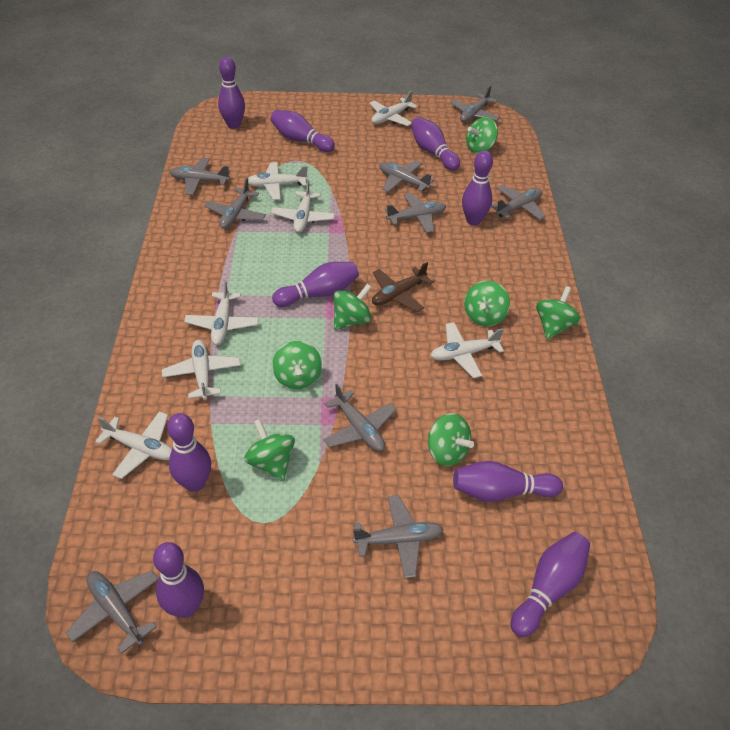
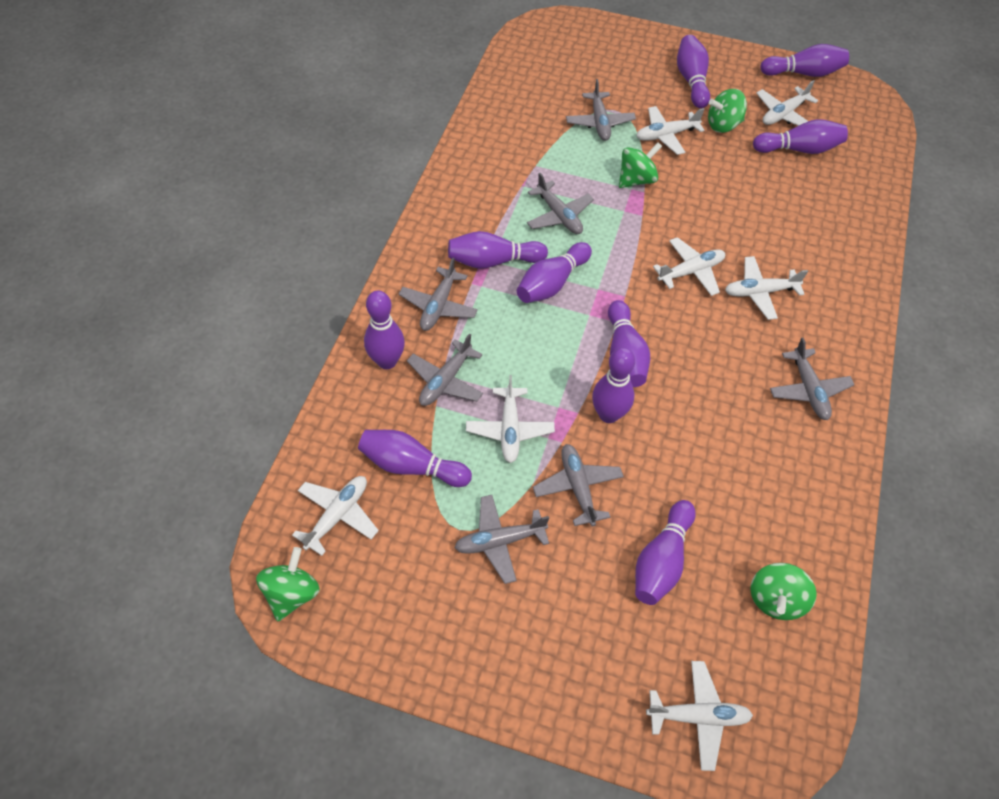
brown plane: 1 -> 0
green spinning top: 7 -> 4
grey plane: 9 -> 7
purple bowling pin: 9 -> 10

